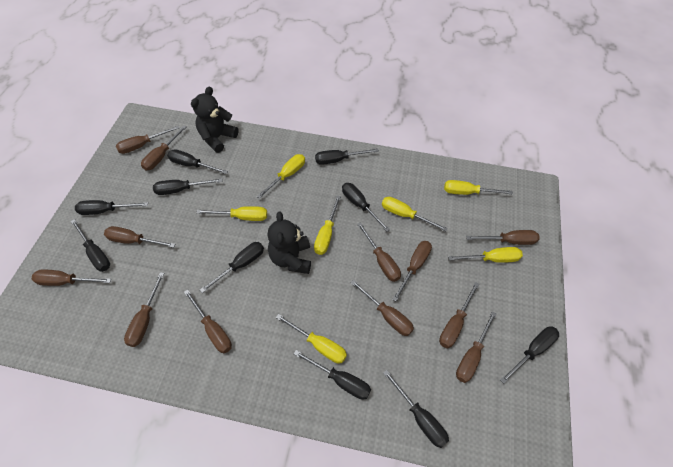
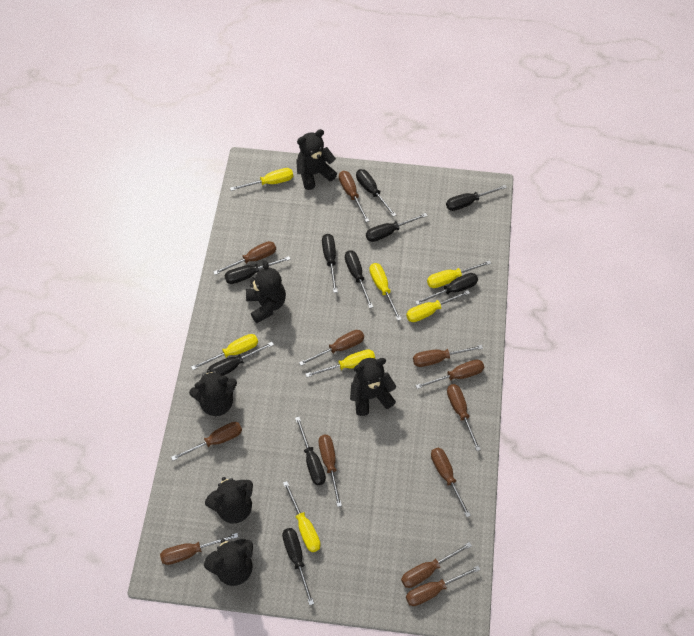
black teddy bear: 2 -> 6

